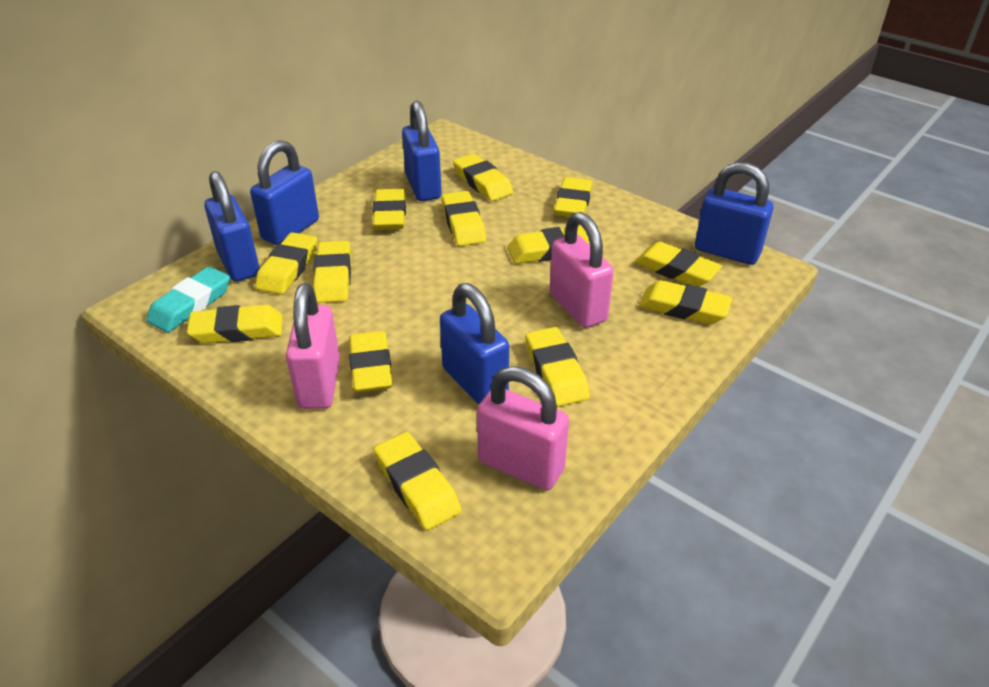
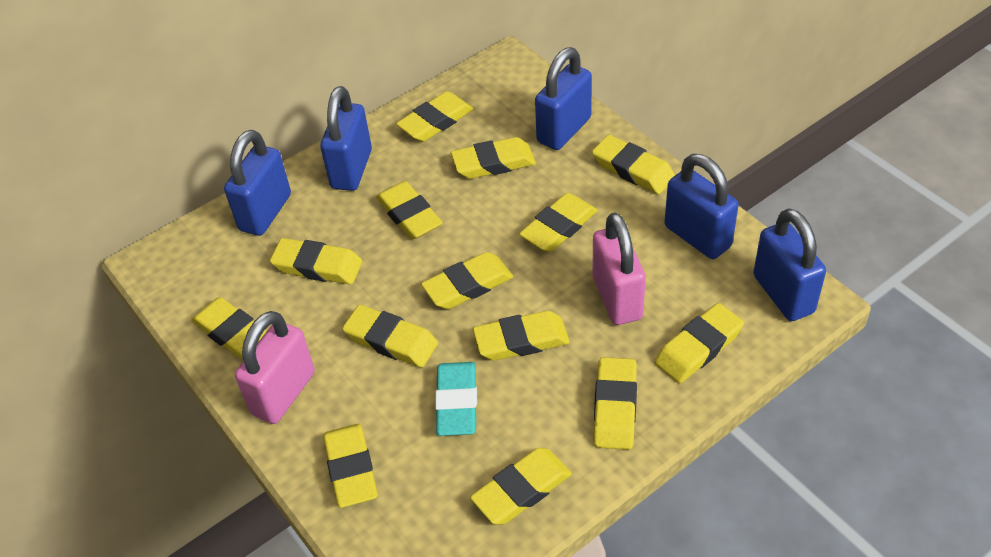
pink padlock: 3 -> 2
yellow eraser: 13 -> 14

